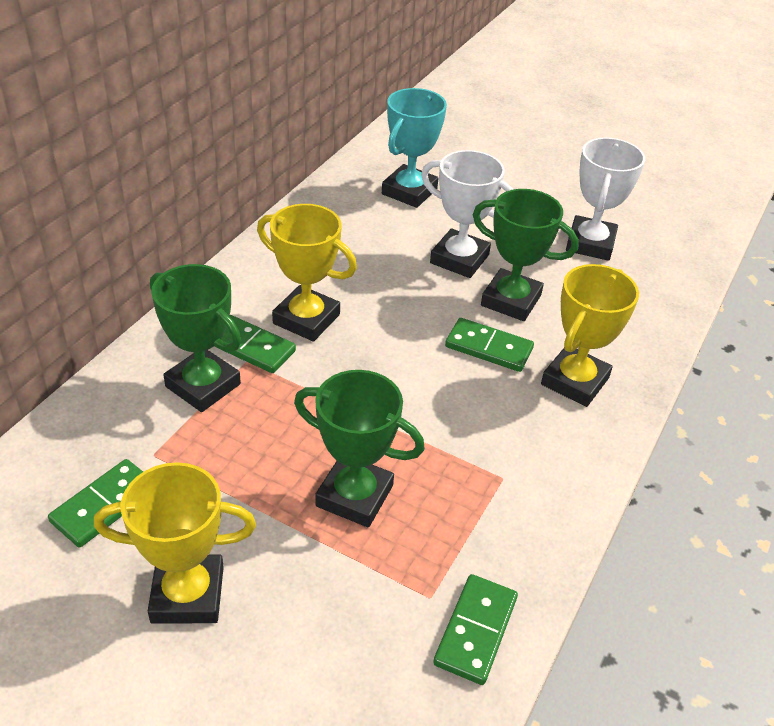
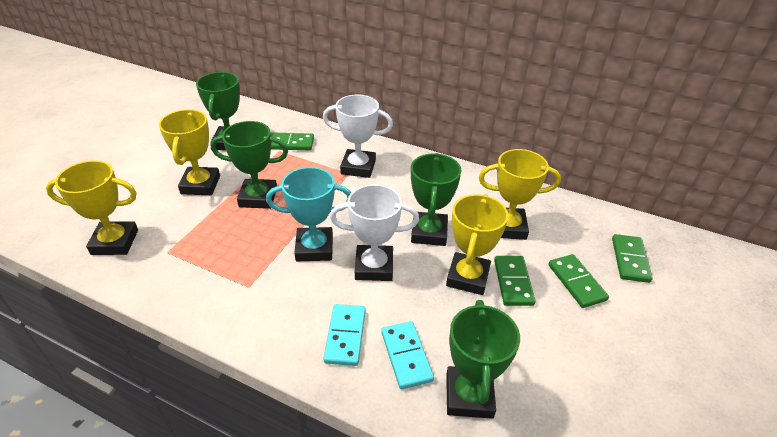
green trophy: 3 -> 4
turquoise domino: 0 -> 2
yellow trophy: 3 -> 4

